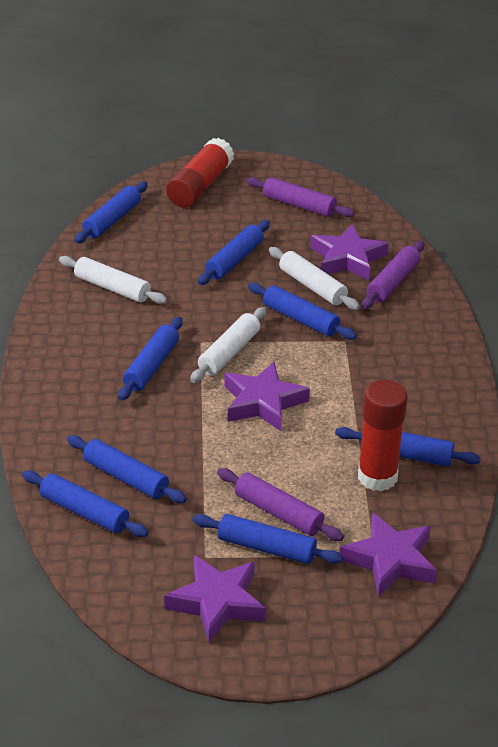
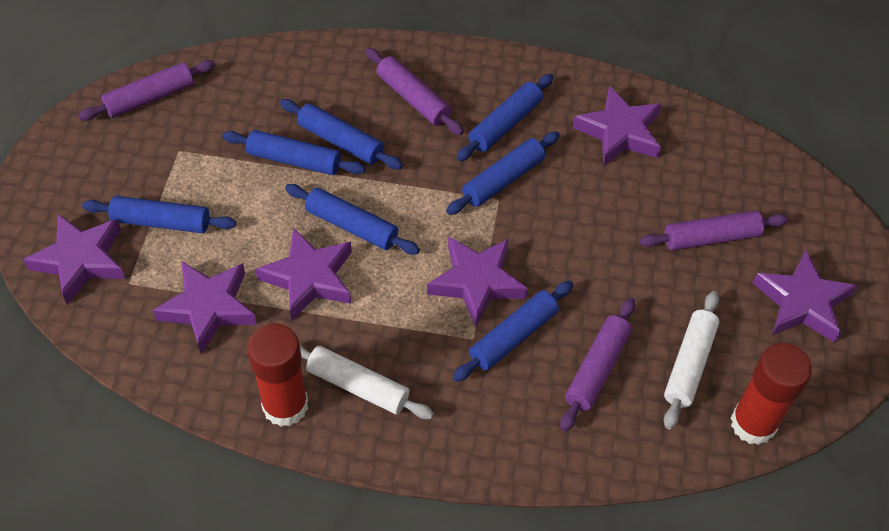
blue rolling pin: 8 -> 7
purple rolling pin: 3 -> 4
purple star: 4 -> 6
white rolling pin: 3 -> 2

